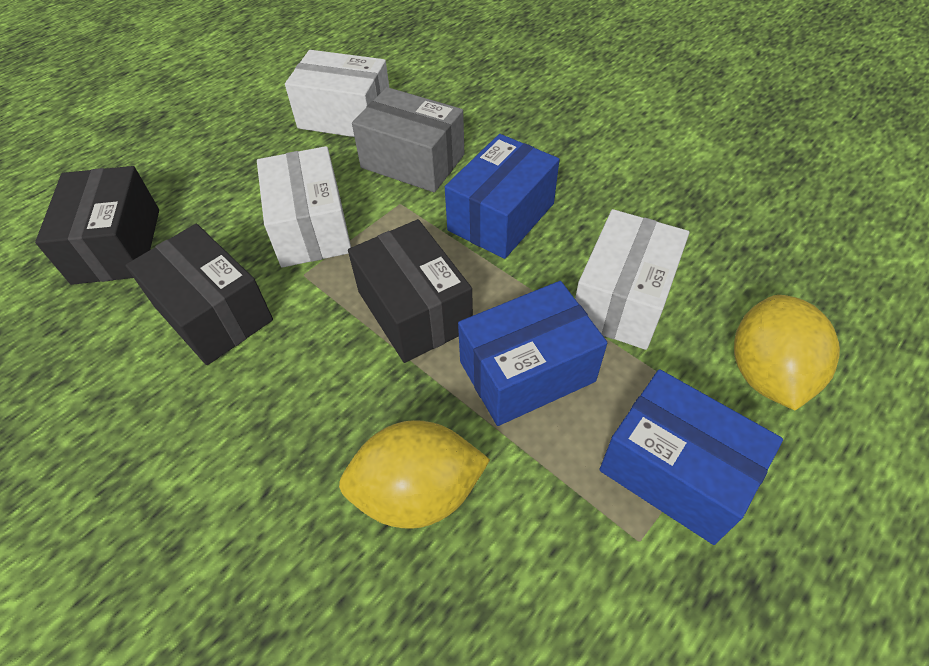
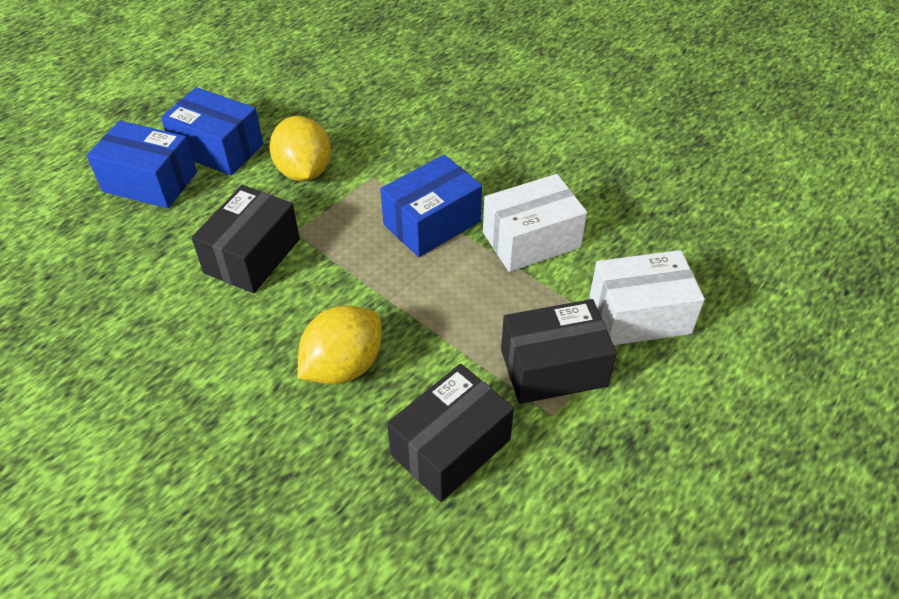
grey box: 1 -> 0
white box: 3 -> 2

